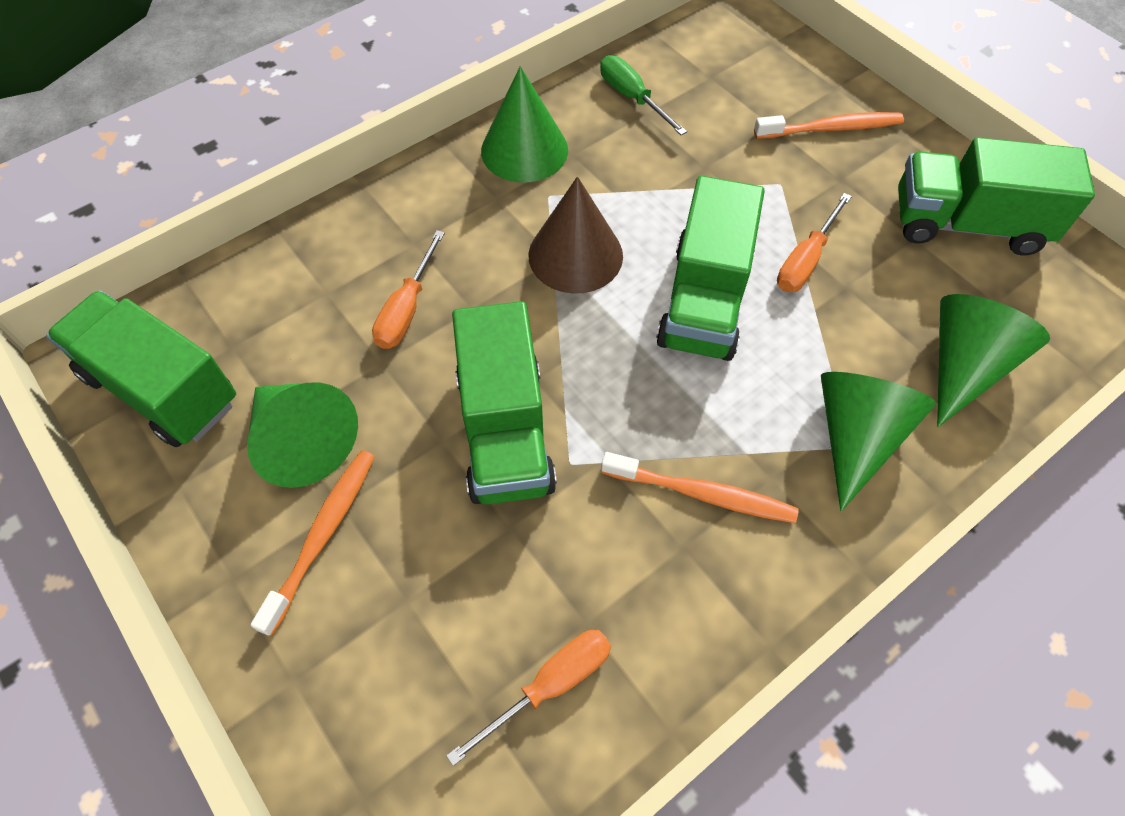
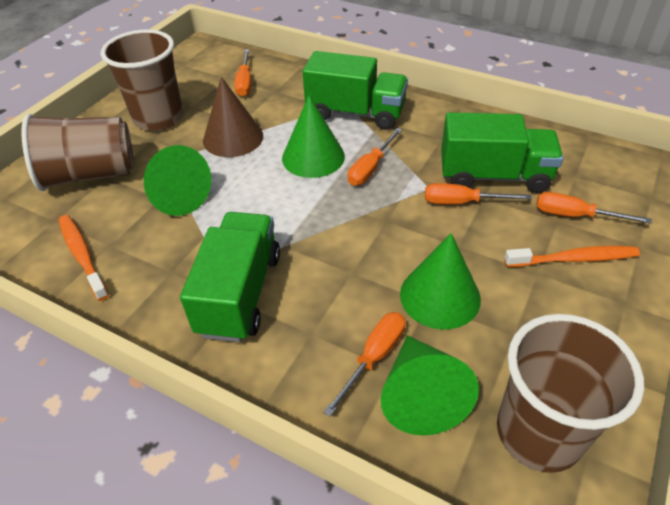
brown cup: 0 -> 3
green screwdriver: 1 -> 0
green truck: 4 -> 3
orange screwdriver: 3 -> 5
orange toothbrush: 3 -> 2

